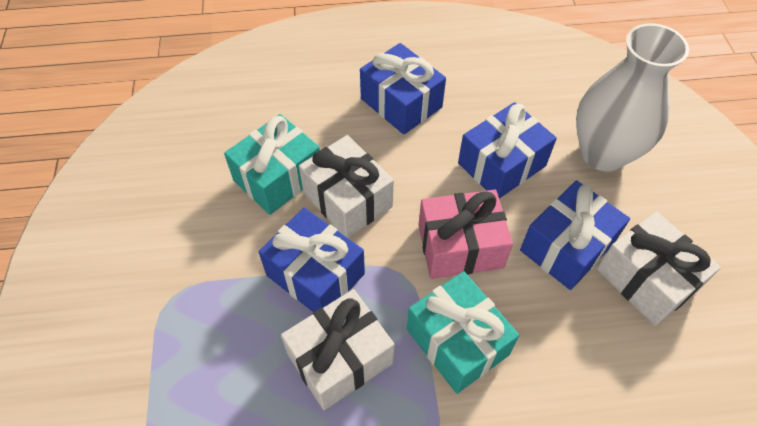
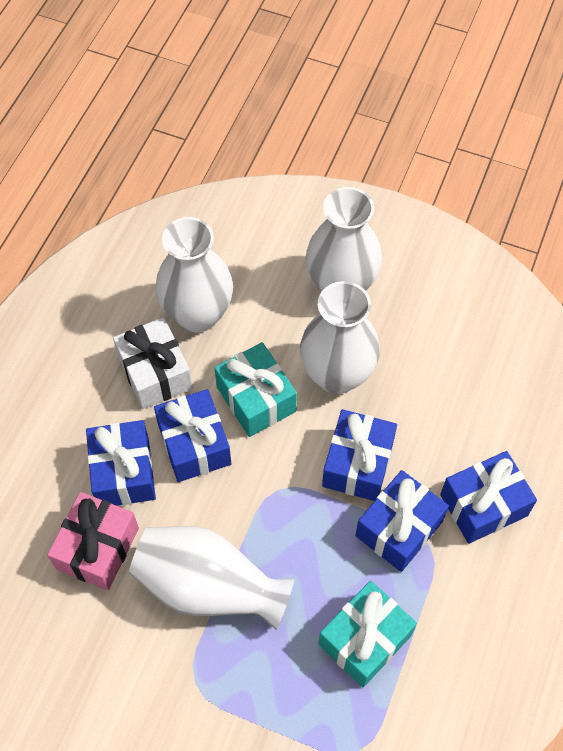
blue gift: 4 -> 5
white gift: 3 -> 1
white vase: 1 -> 4

